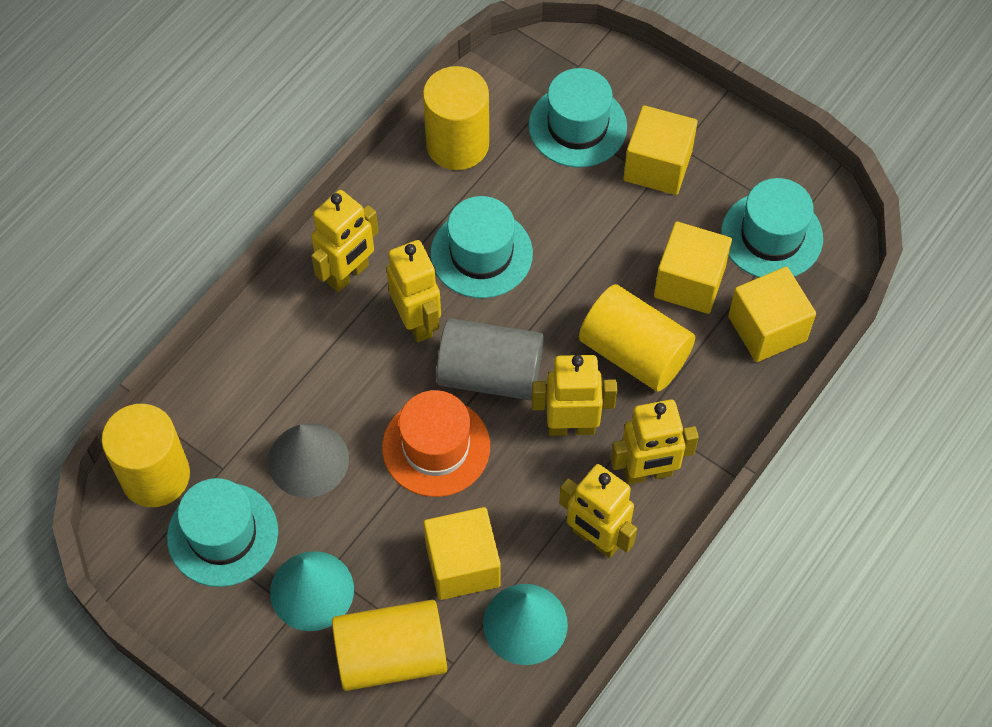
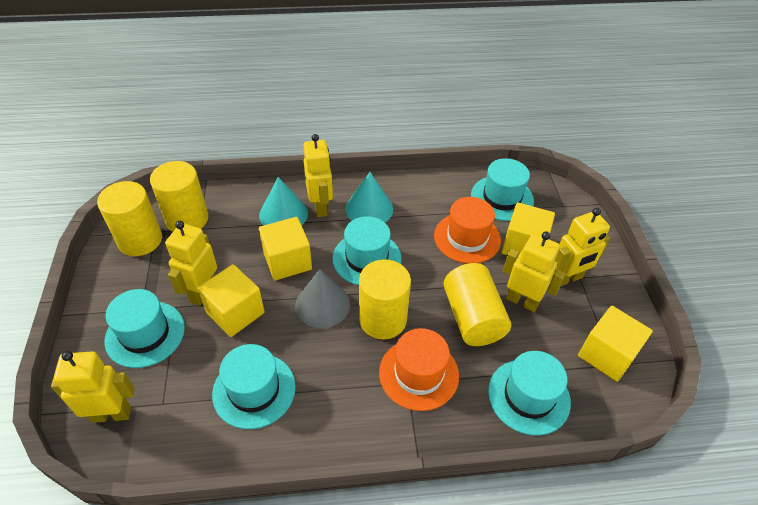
grey cylinder: 1 -> 0
orange hat: 1 -> 2
turquoise hat: 4 -> 5

